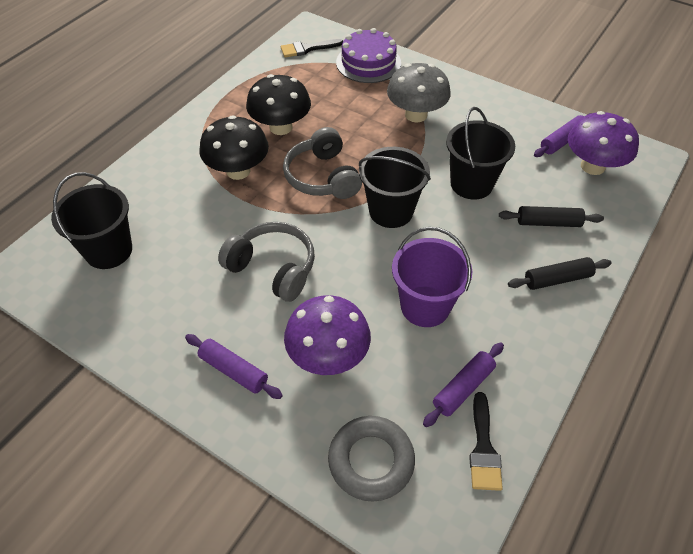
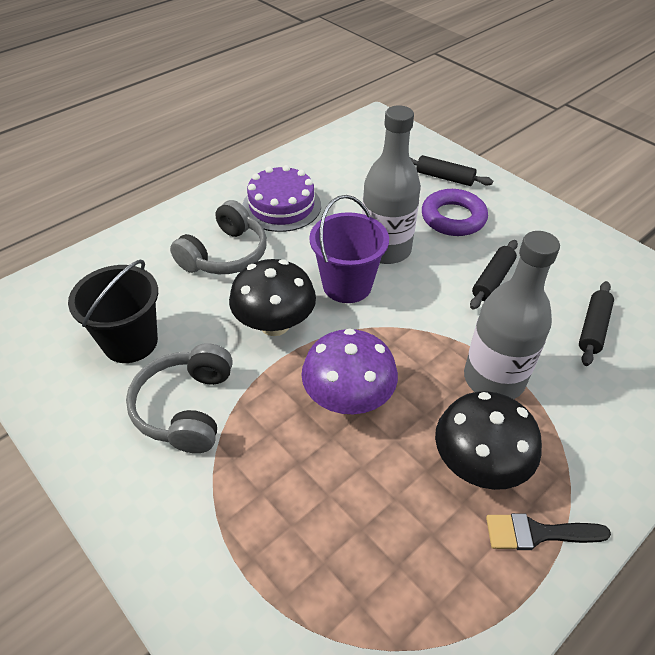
black brush: 2 -> 1
black bucket: 3 -> 1
black rolling pin: 2 -> 3
grey bottle: 0 -> 2
grey mushroom: 1 -> 0
grey ring: 1 -> 0
purple mushroom: 2 -> 1
purple ring: 0 -> 1
purple rolling pin: 3 -> 0

